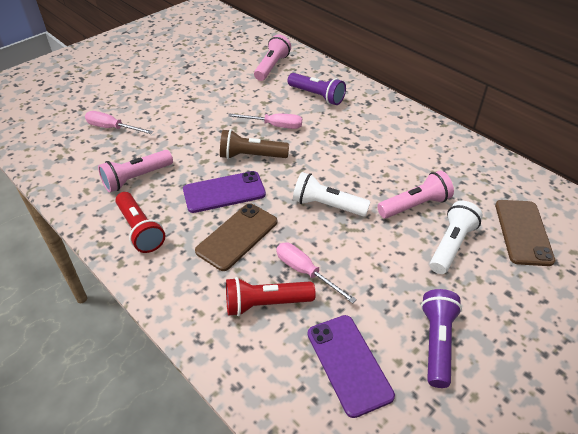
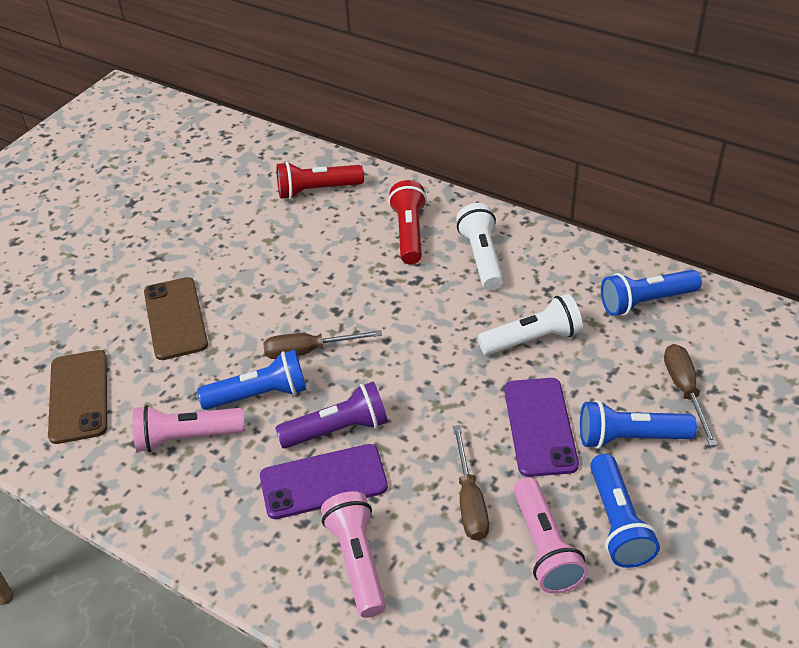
blue flashlight: 0 -> 4
brown flashlight: 1 -> 0
brown screwdriver: 0 -> 3
pink screwdriver: 3 -> 0
purple flashlight: 2 -> 1

